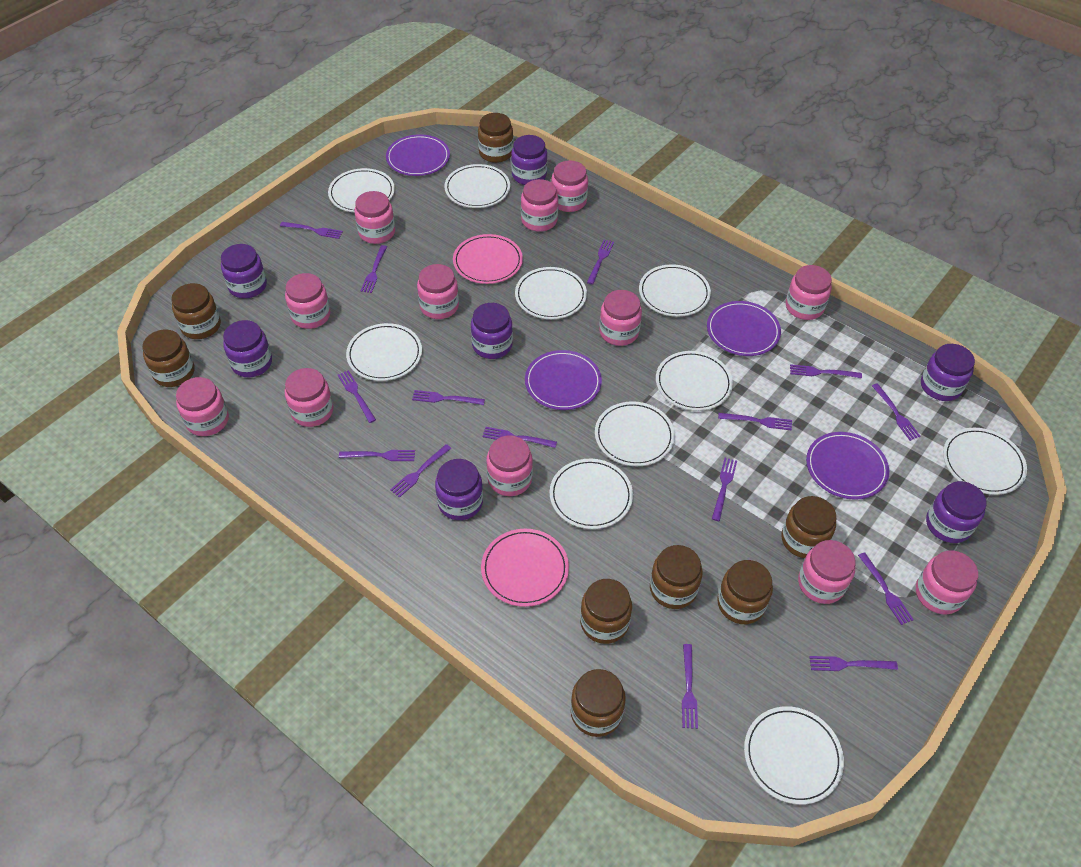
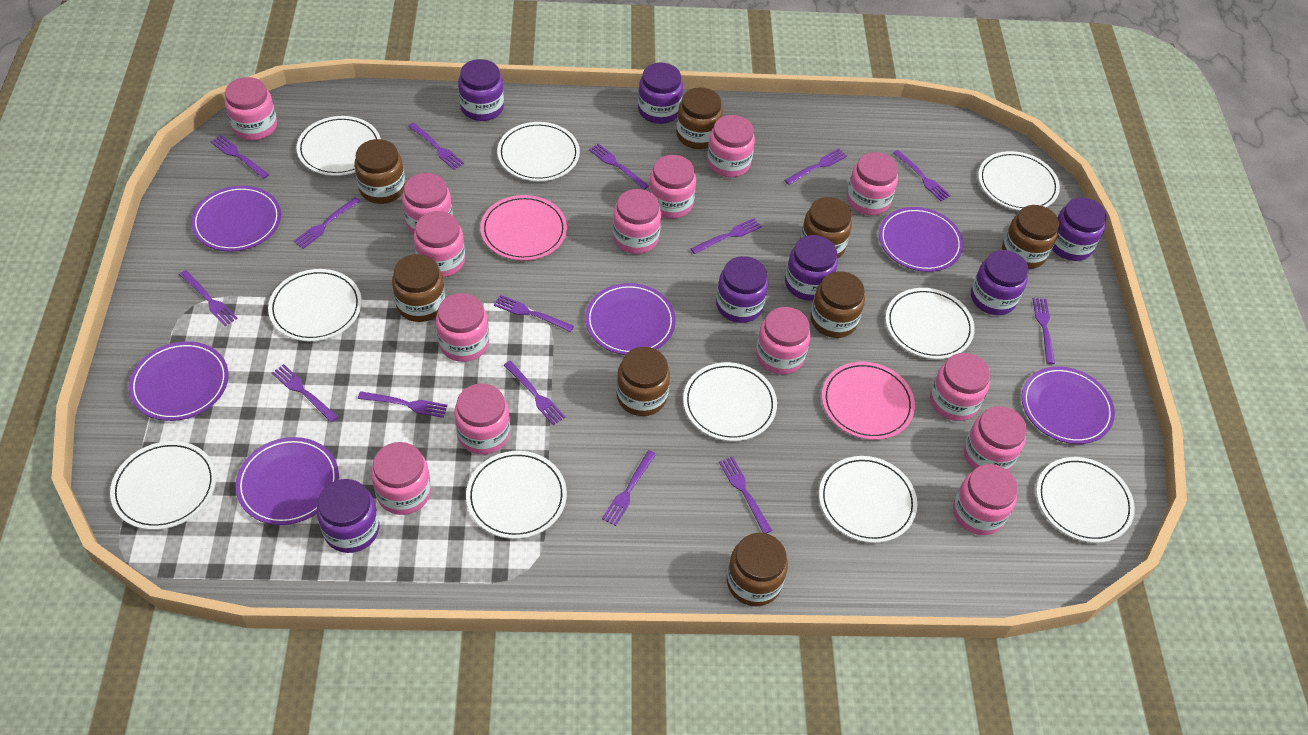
pink jar: 12 -> 14
purple plate: 4 -> 6

